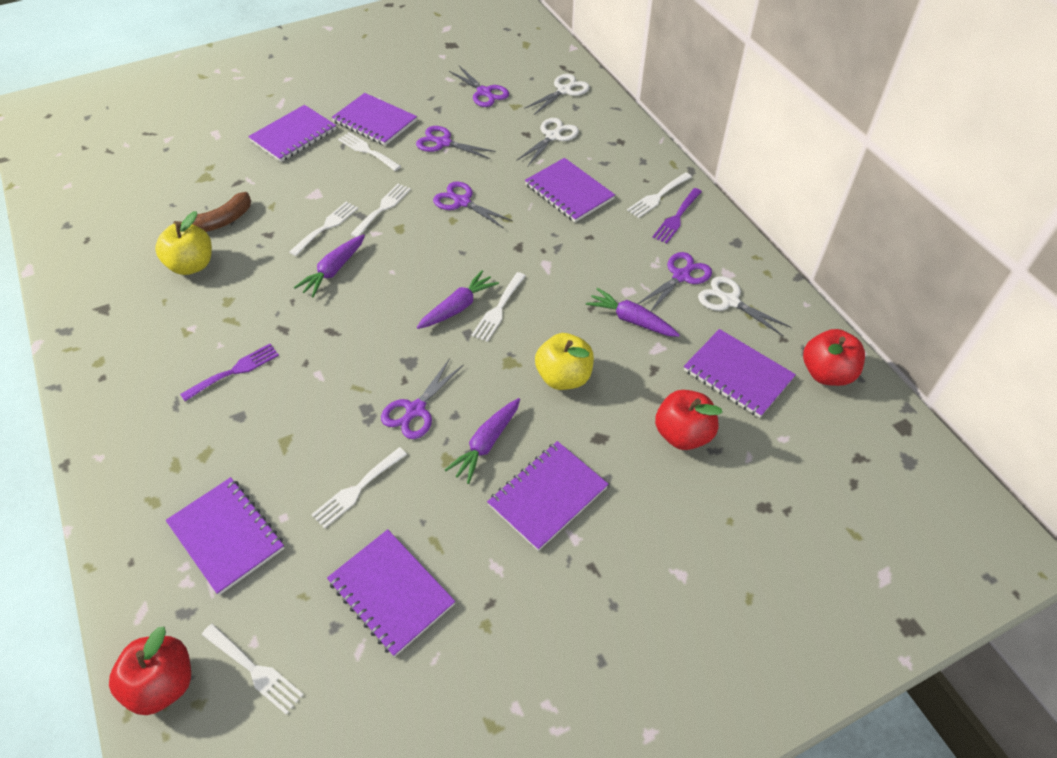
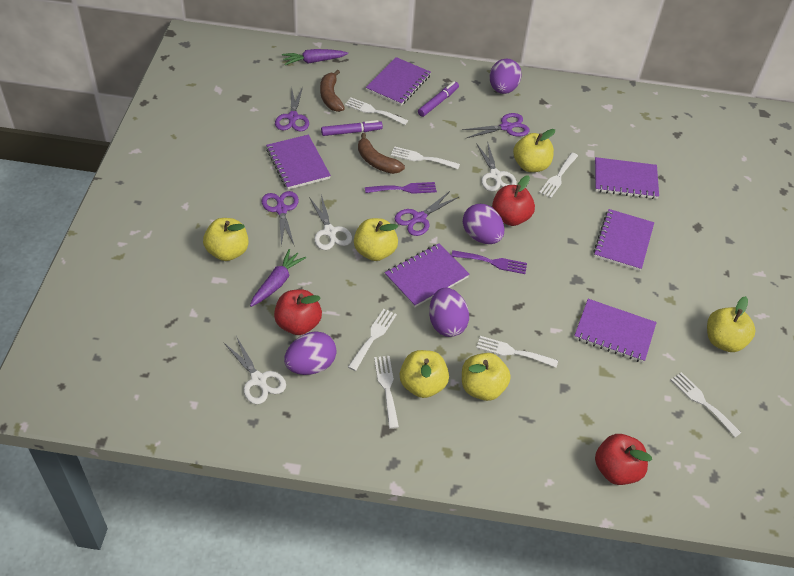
brown banana: 1 -> 2
purple carrot: 4 -> 2
purple egg: 0 -> 4
purple marker: 0 -> 2
purple notebook: 7 -> 6
purple scissors: 5 -> 4
yellow apple: 2 -> 6

